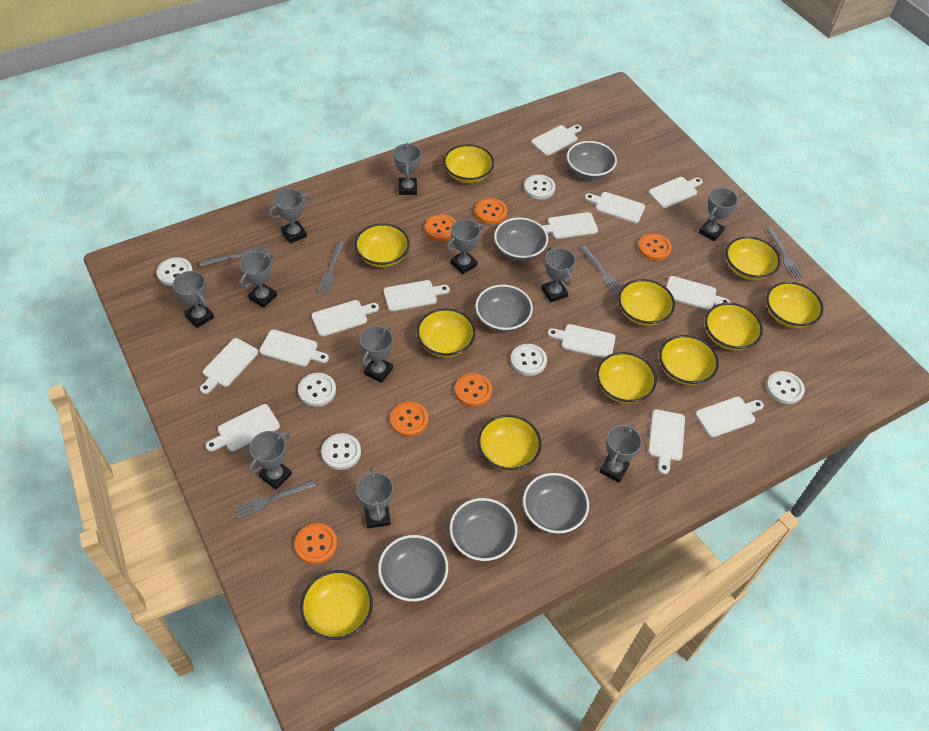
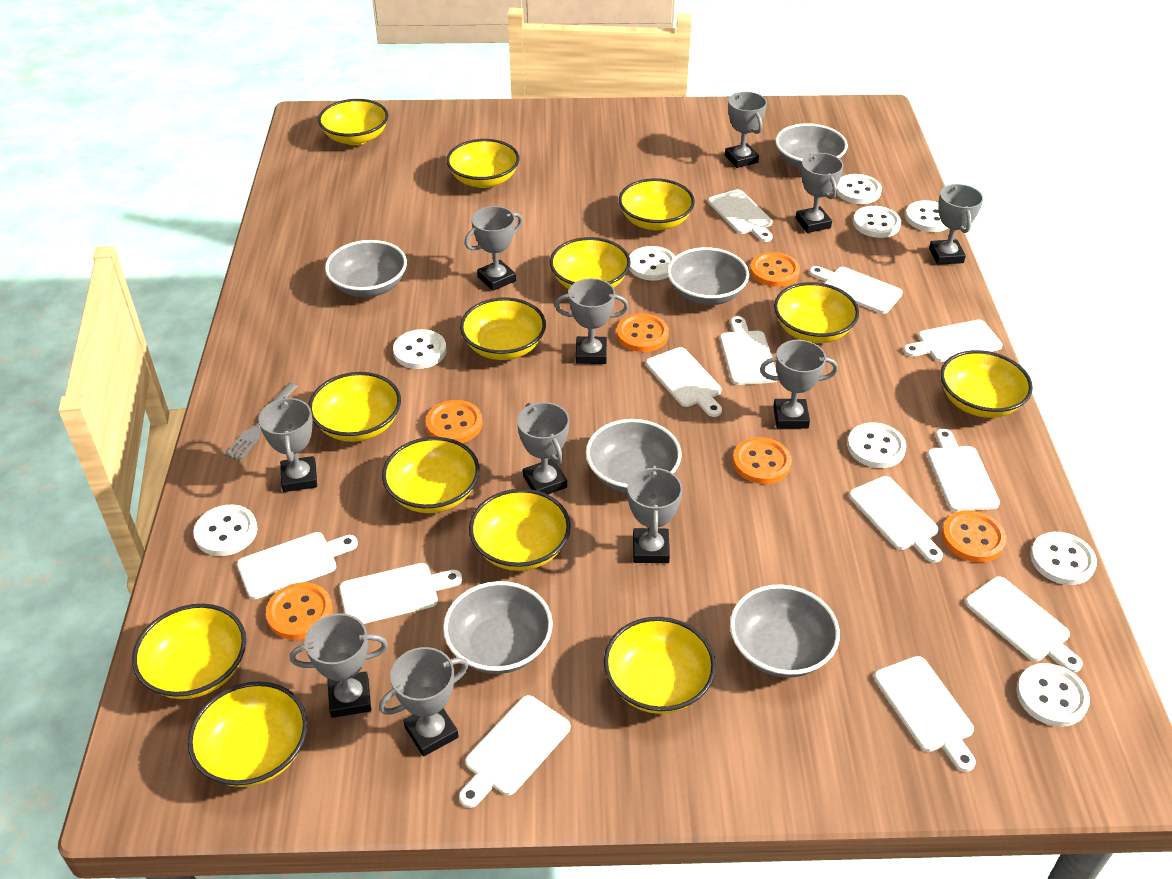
grey fork: 5 -> 1
white button: 6 -> 9
white cutting board: 13 -> 12
yellow bowl: 11 -> 13

